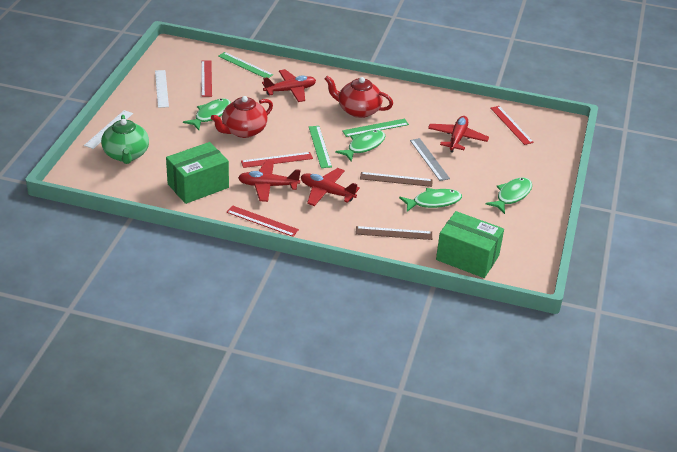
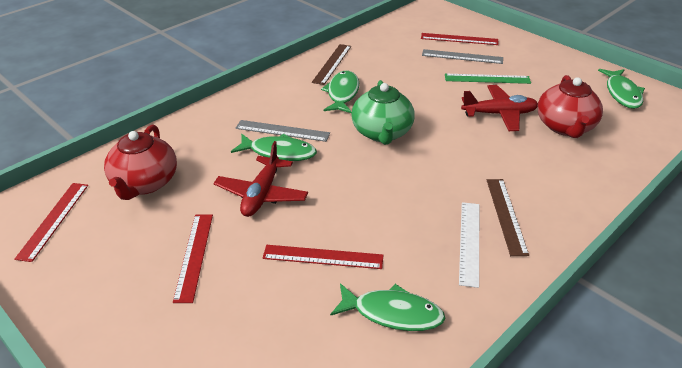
green box: 2 -> 0
green ruler: 3 -> 1
grey ruler: 1 -> 2
red plane: 4 -> 2
white ruler: 2 -> 1

